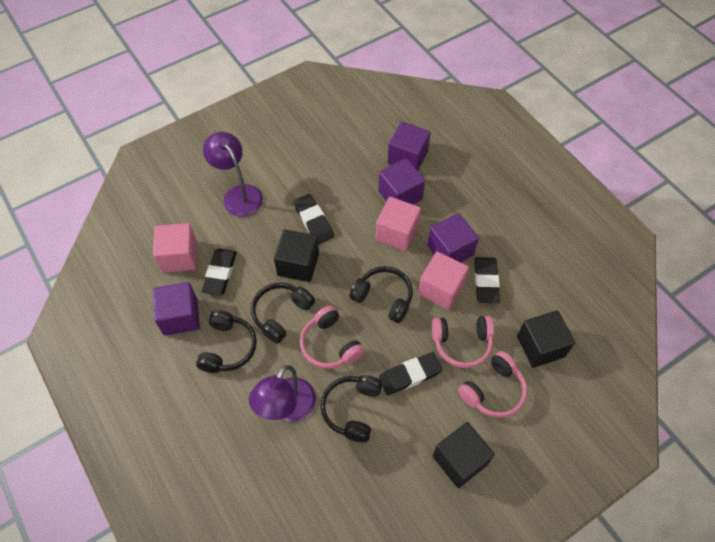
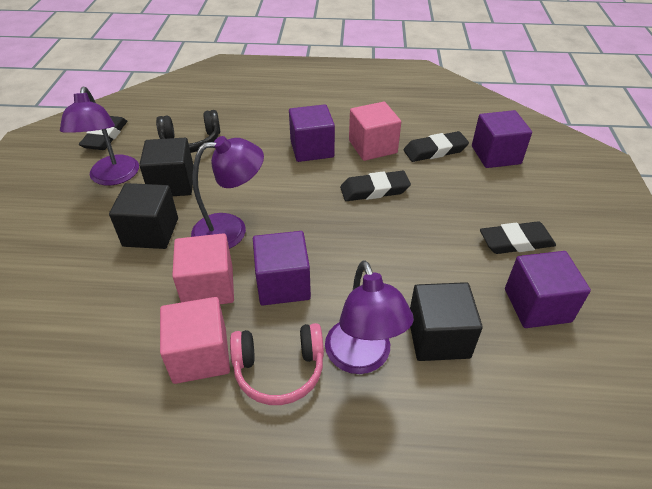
black headphones: 4 -> 1
pink headphones: 3 -> 1
purple lamp: 2 -> 3

